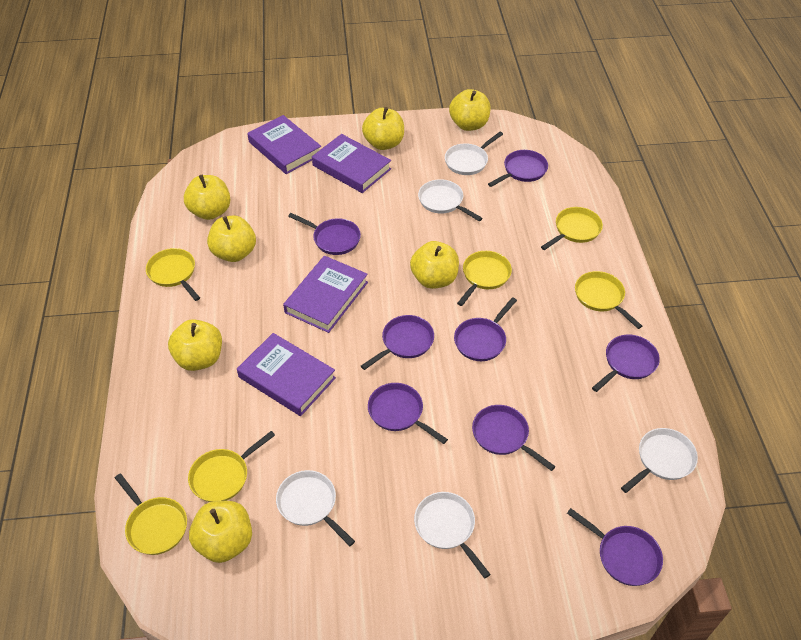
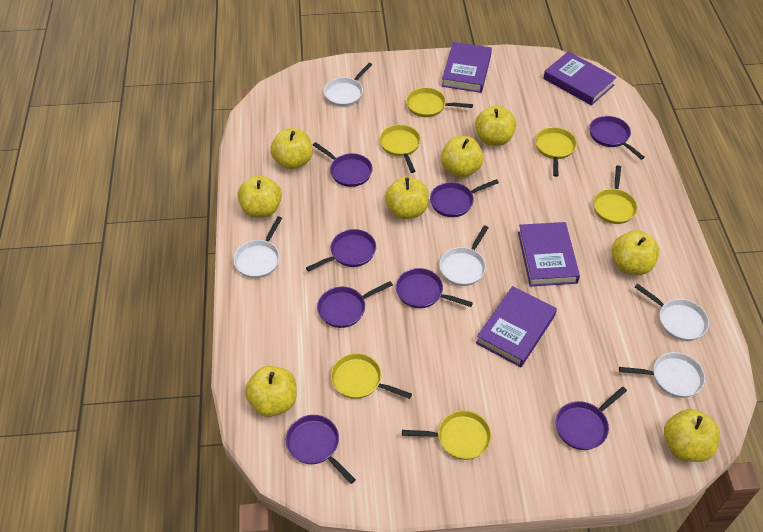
yellow apple: 7 -> 8

